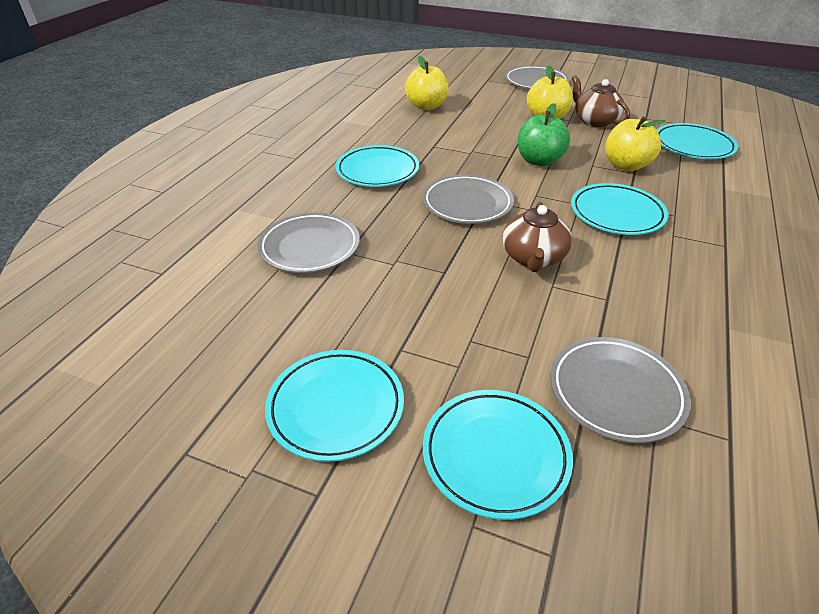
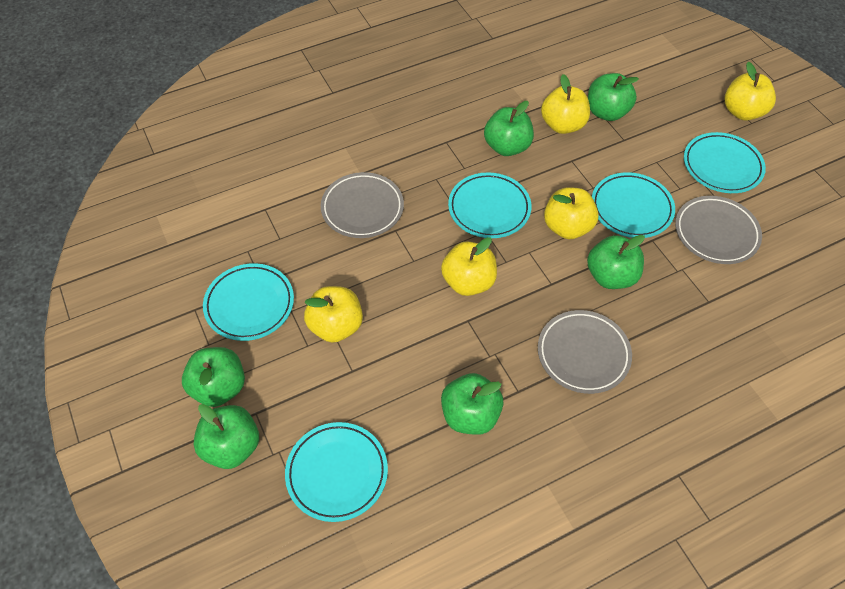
brown teapot: 2 -> 0
green apple: 1 -> 6
grey plate: 4 -> 3
yellow apple: 3 -> 5

